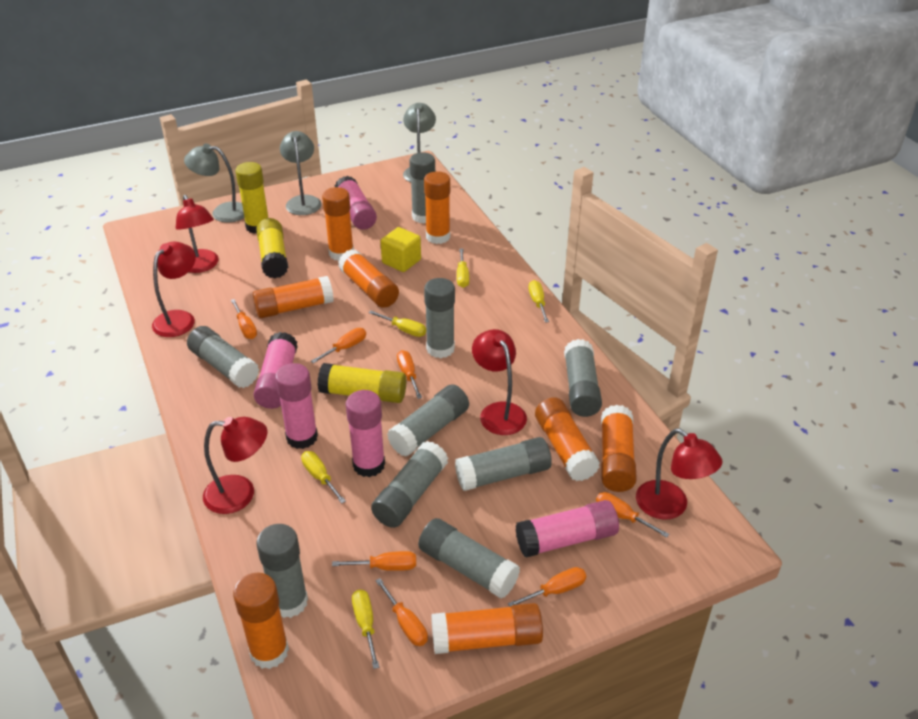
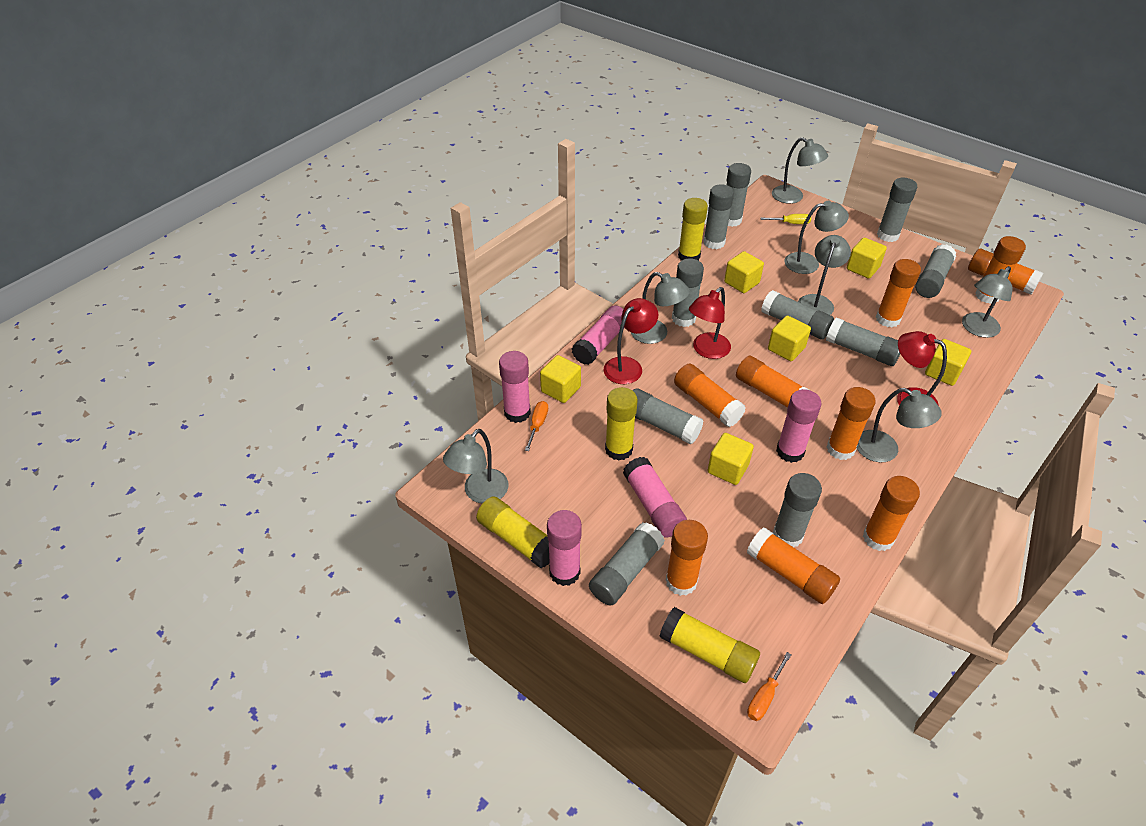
grey glue stick: 9 -> 10
grey lamp: 3 -> 7
orange glue stick: 8 -> 9
orange screwdriver: 7 -> 2
red lamp: 5 -> 3
yellow cube: 1 -> 6
yellow glue stick: 3 -> 4
yellow screwdriver: 5 -> 1

